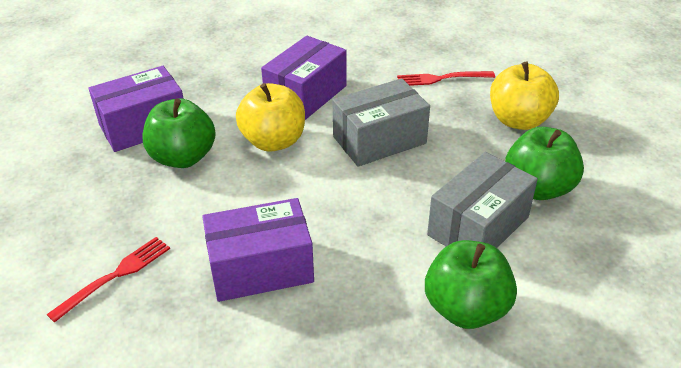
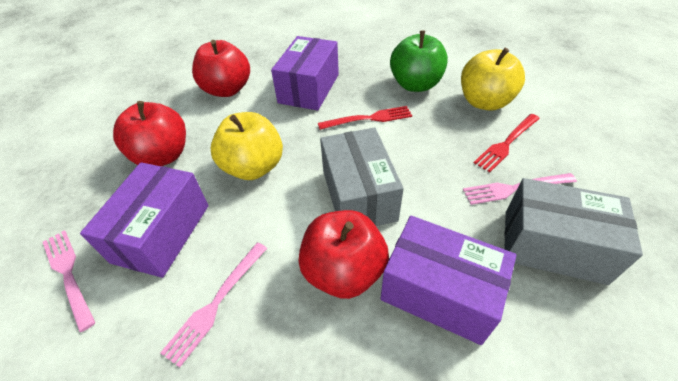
green apple: 3 -> 1
pink fork: 0 -> 3
red apple: 0 -> 3

